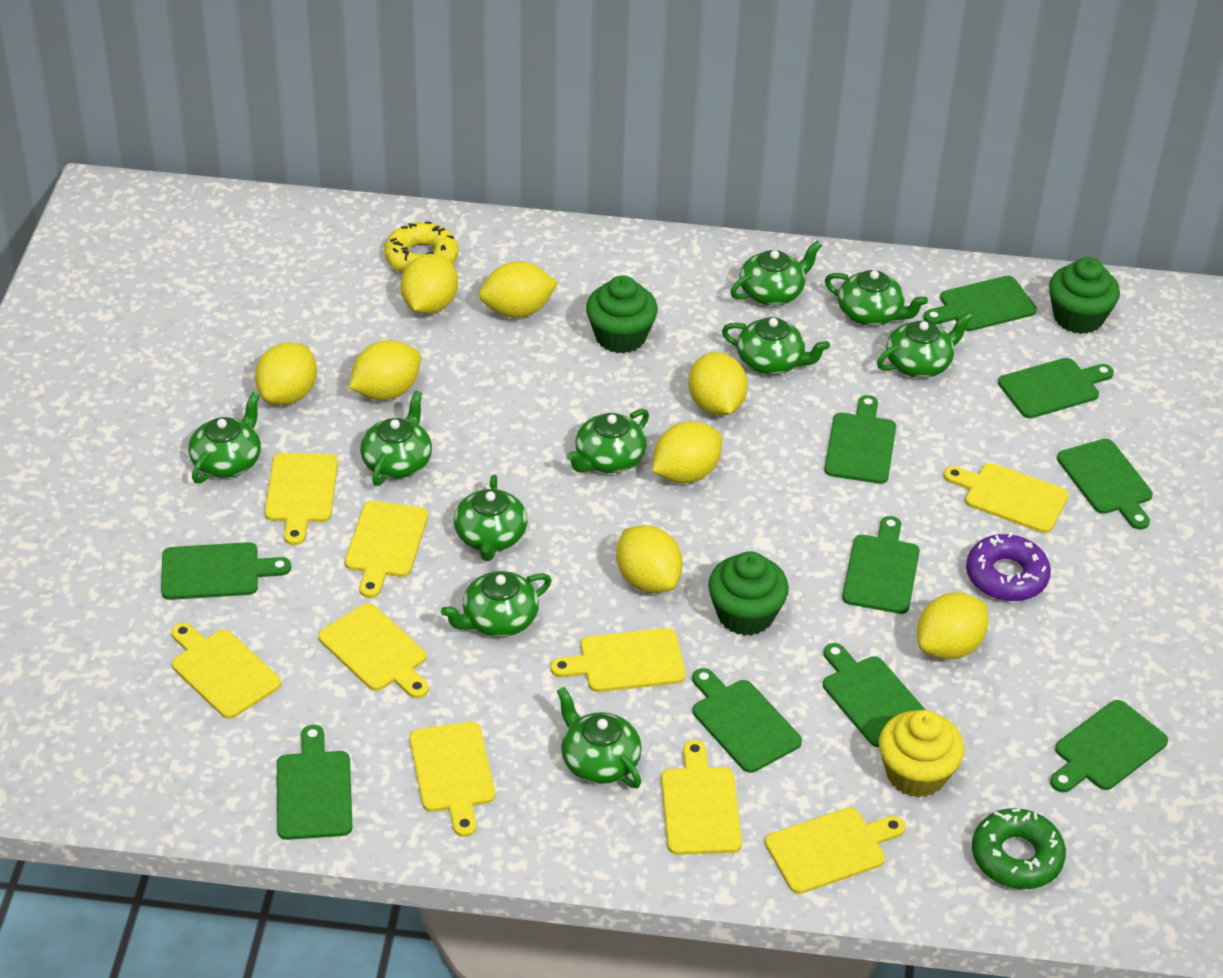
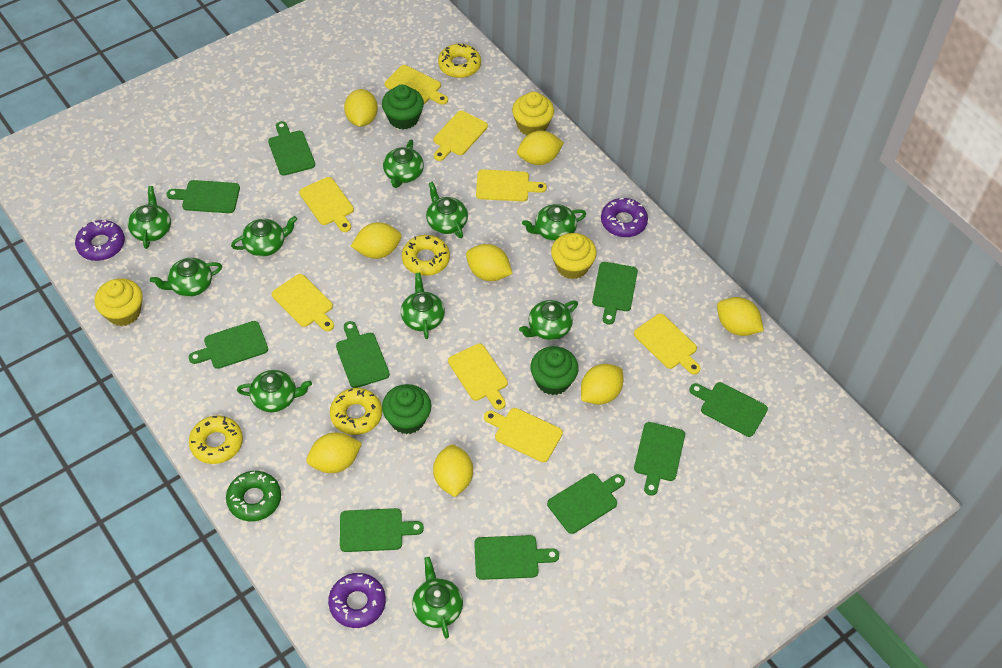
purple donut: 1 -> 3
yellow cupcake: 1 -> 3
yellow cutting board: 9 -> 8
yellow donut: 1 -> 4

